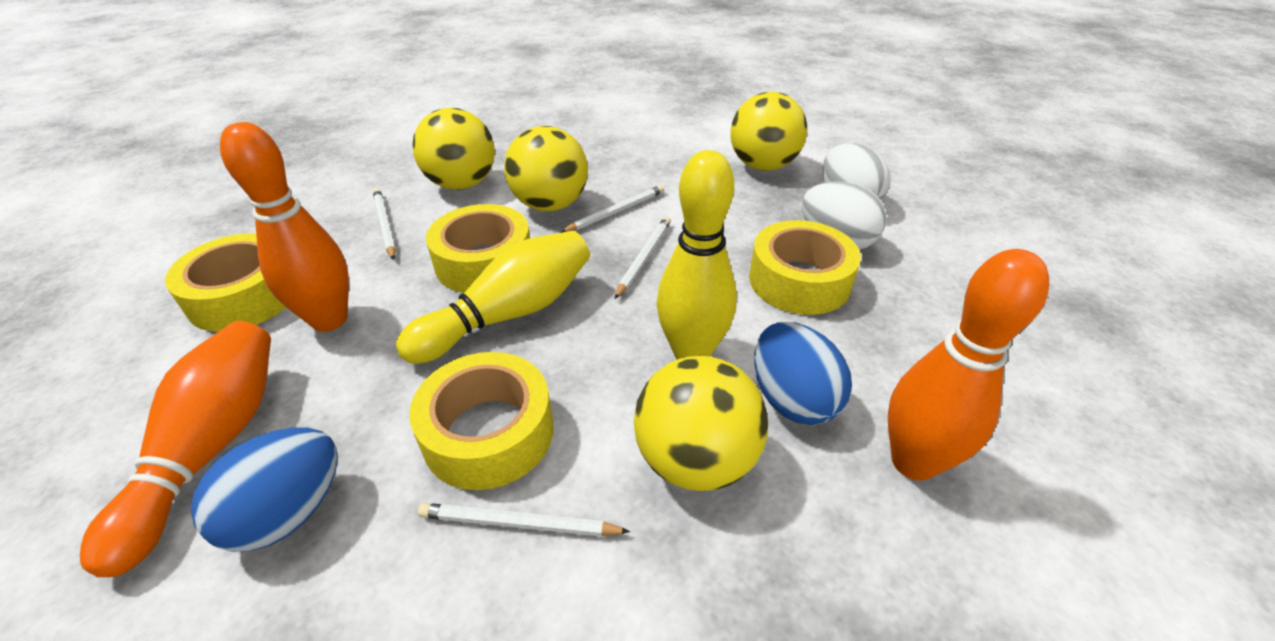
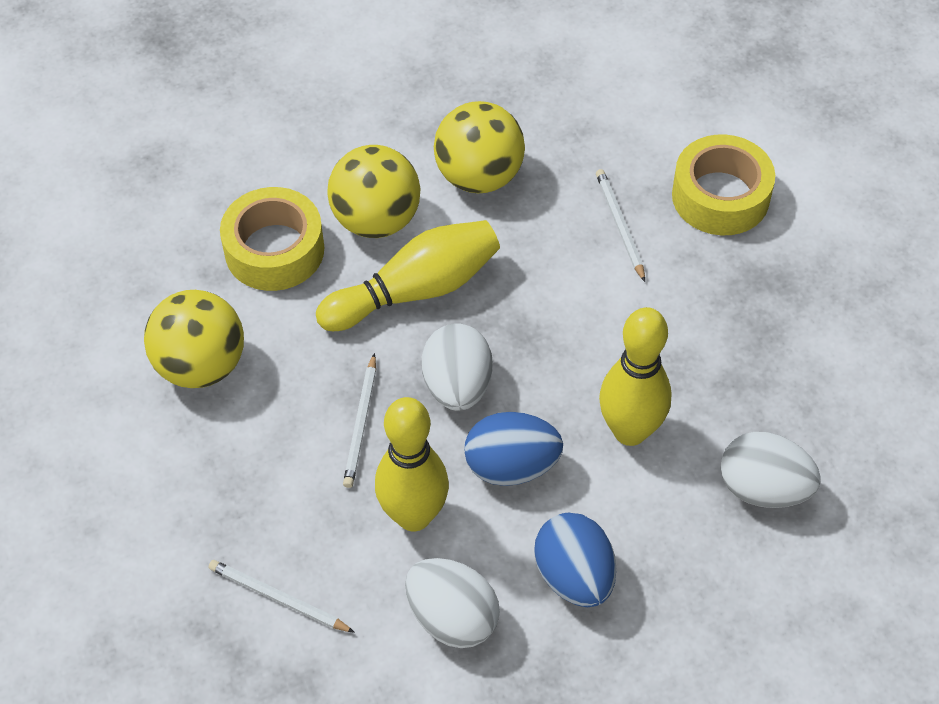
orange bowling pin: 3 -> 0
white egg: 2 -> 3
white pencil: 4 -> 3
yellow ball: 4 -> 3
yellow bowling pin: 2 -> 3
yellow tape: 4 -> 2

